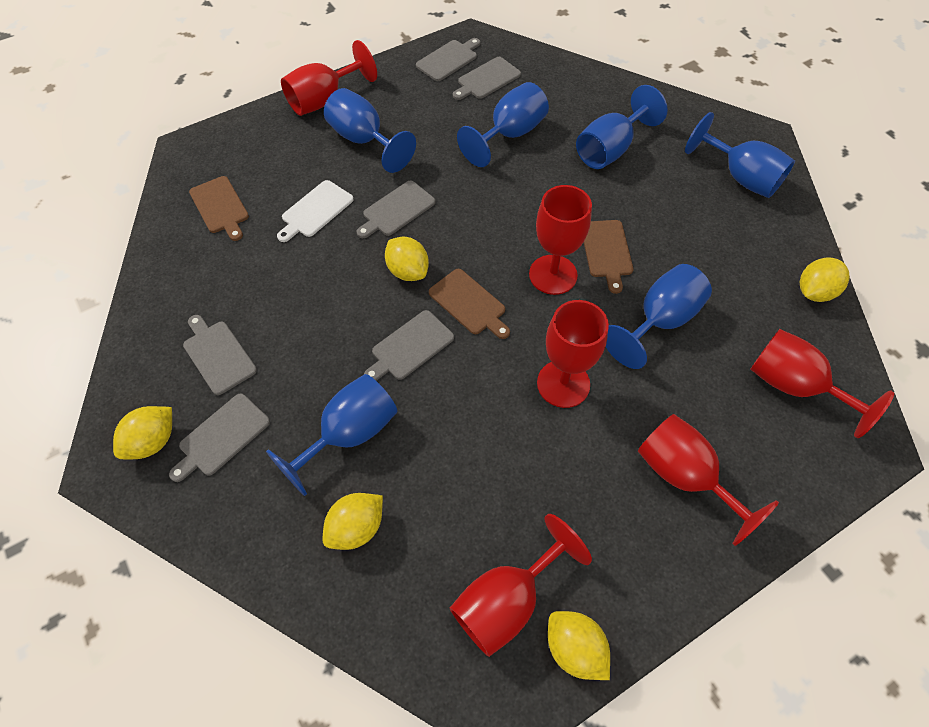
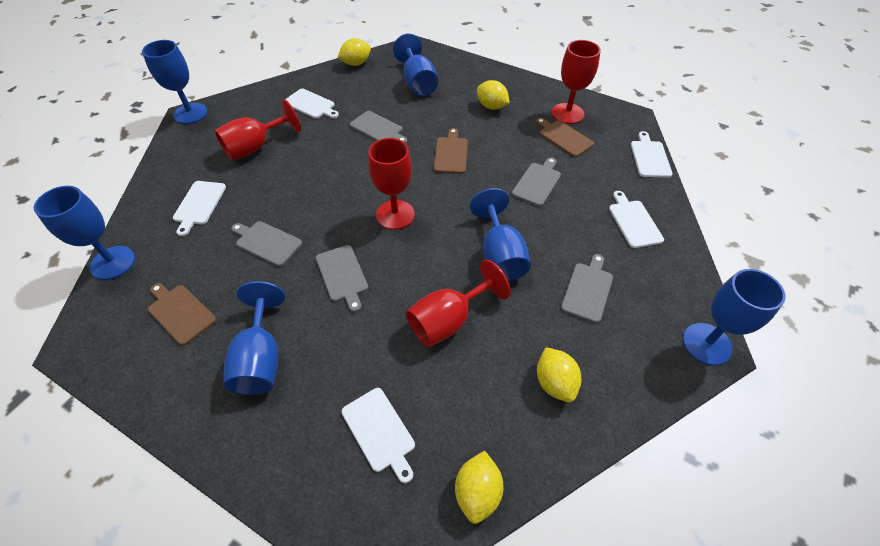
grey cutting board: 6 -> 5
red goblet: 6 -> 4
white cutting board: 1 -> 5
yellow lemon: 5 -> 4

